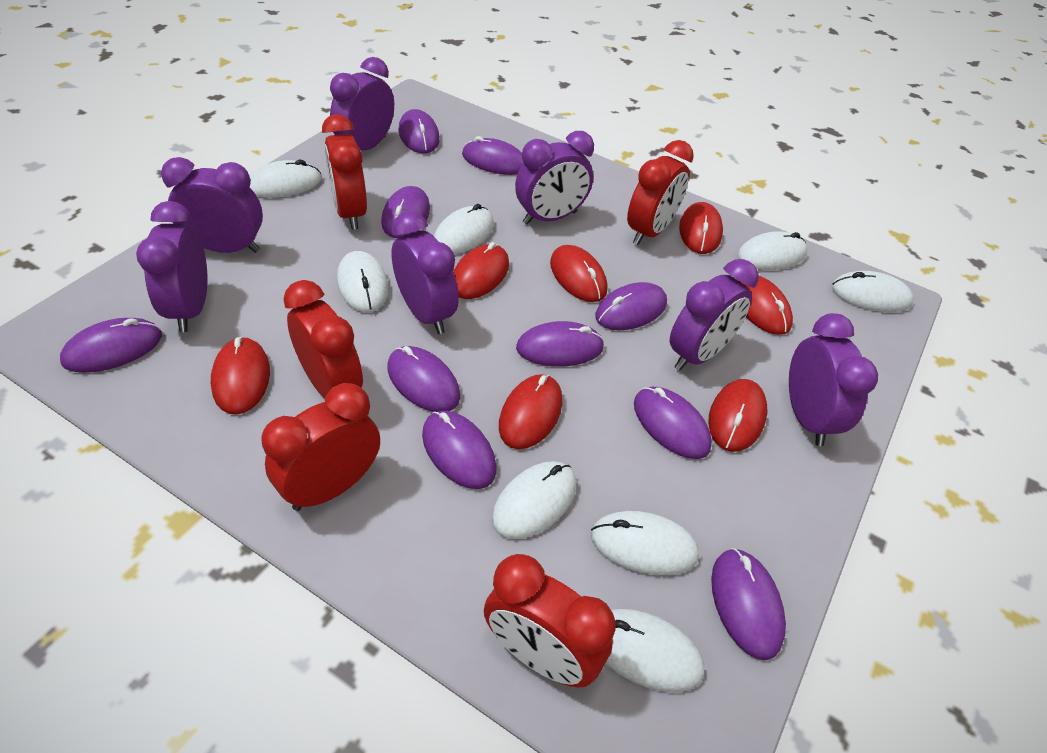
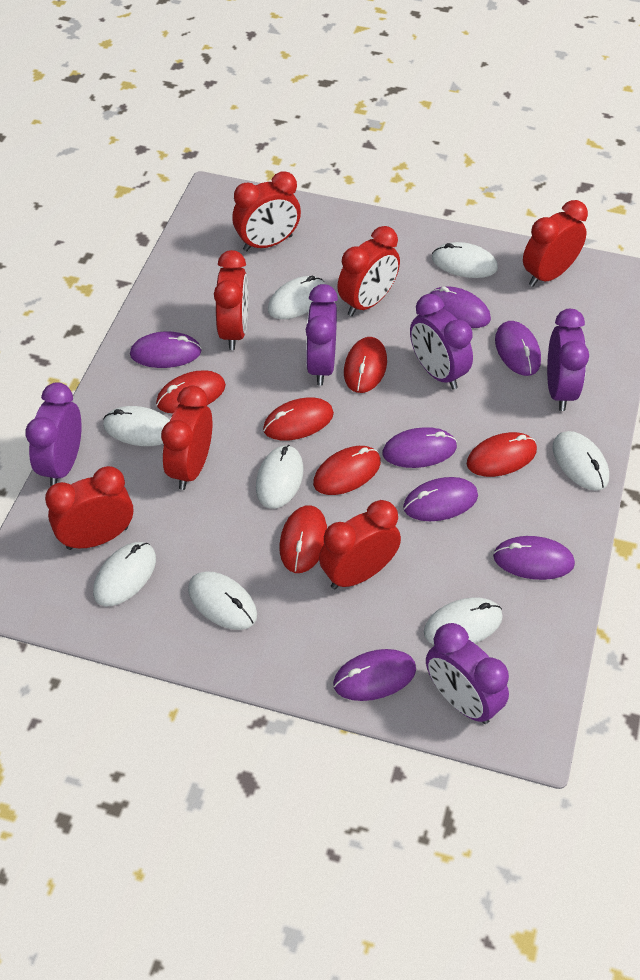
purple clock: 7 -> 5
purple mouse: 10 -> 7
red clock: 5 -> 7
red mouse: 7 -> 6

